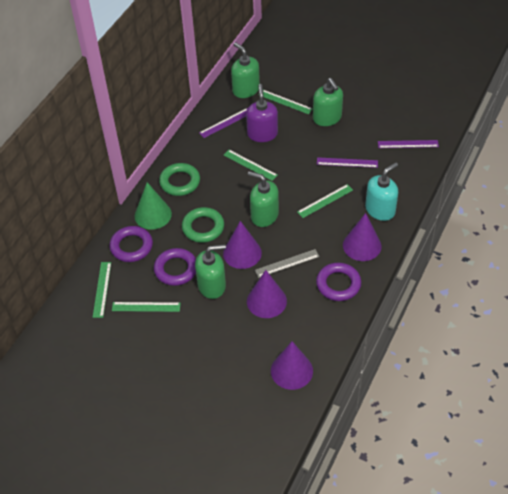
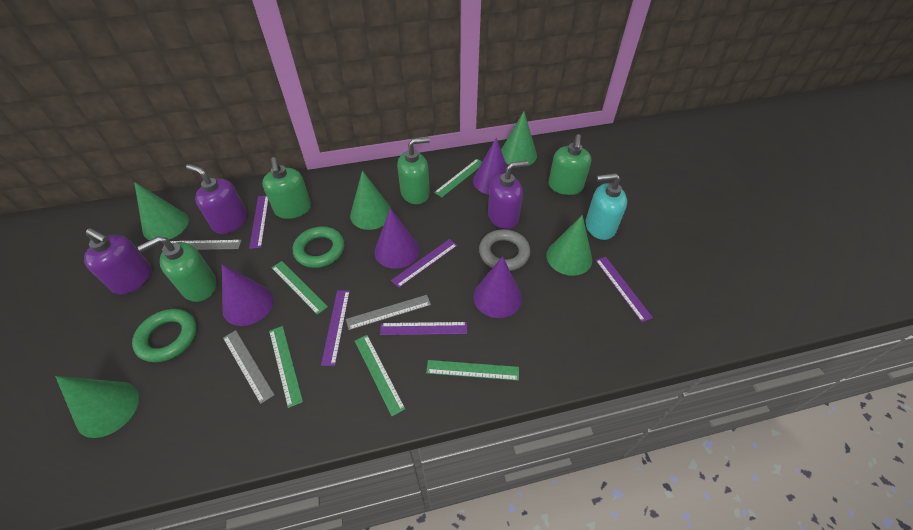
green cone: 1 -> 5
grey ring: 0 -> 1
grey ruler: 1 -> 3
purple ring: 3 -> 0
purple ruler: 3 -> 5
purple soap dispenser: 1 -> 3

